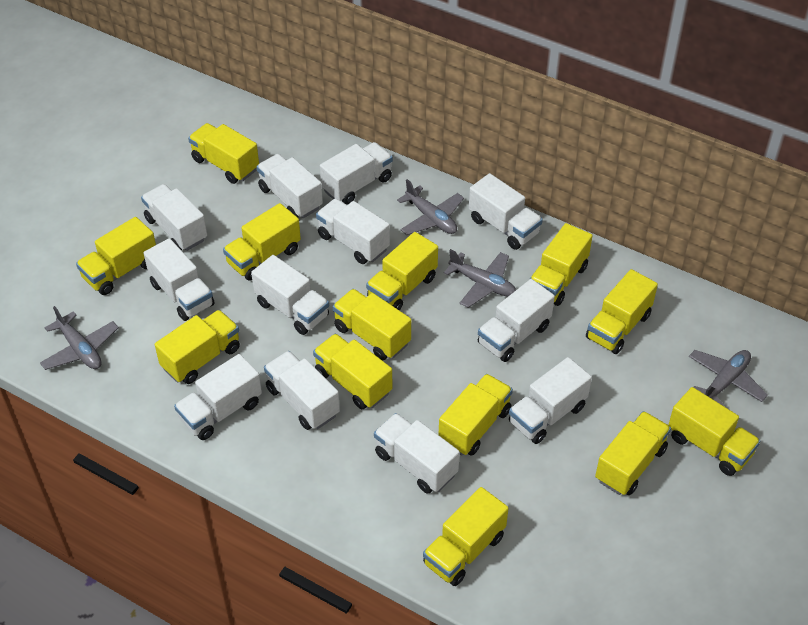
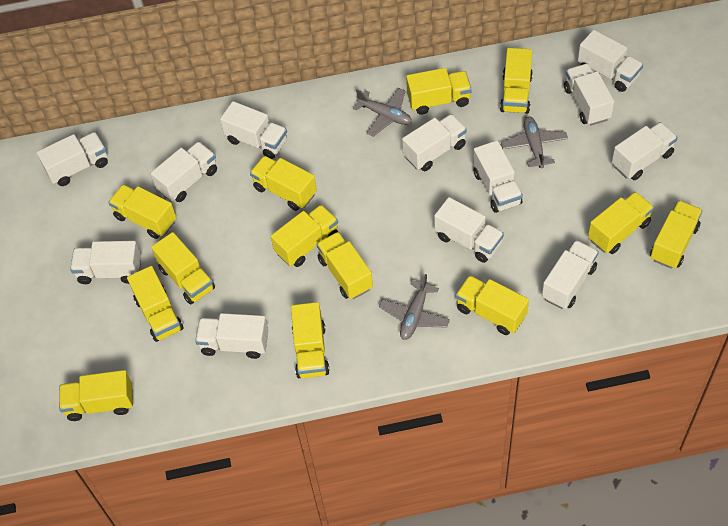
grey plane: 4 -> 3

